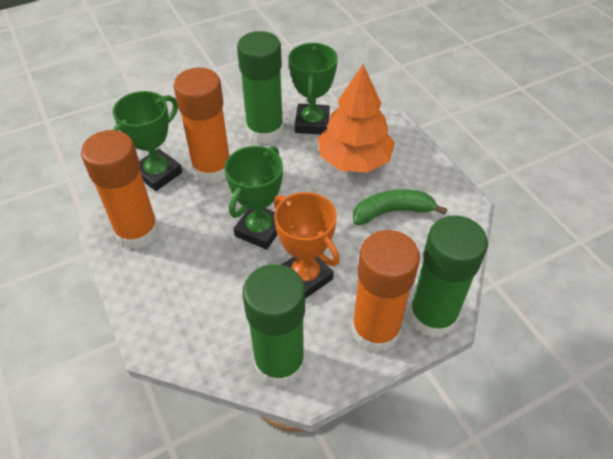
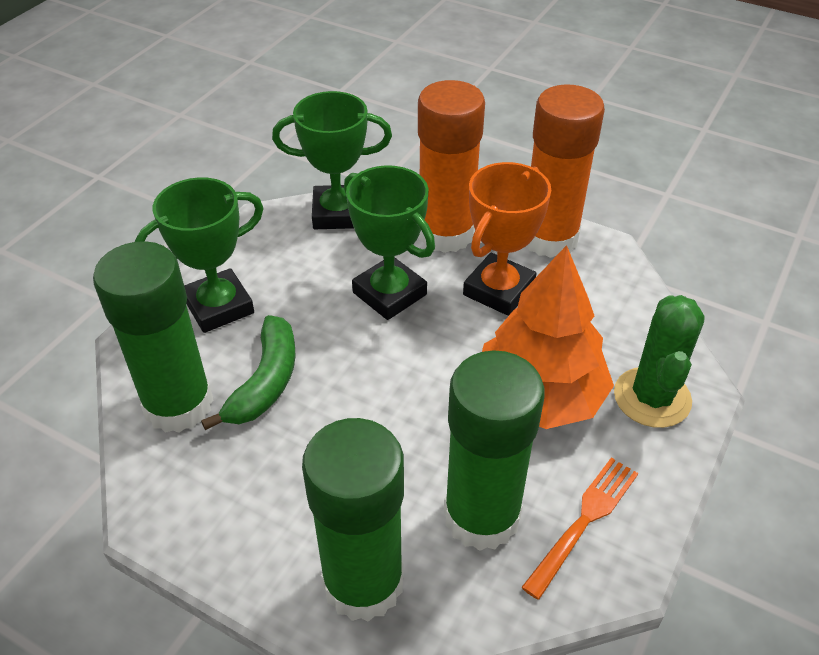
green cactus: 0 -> 1
orange fork: 0 -> 1
orange glue stick: 3 -> 2

